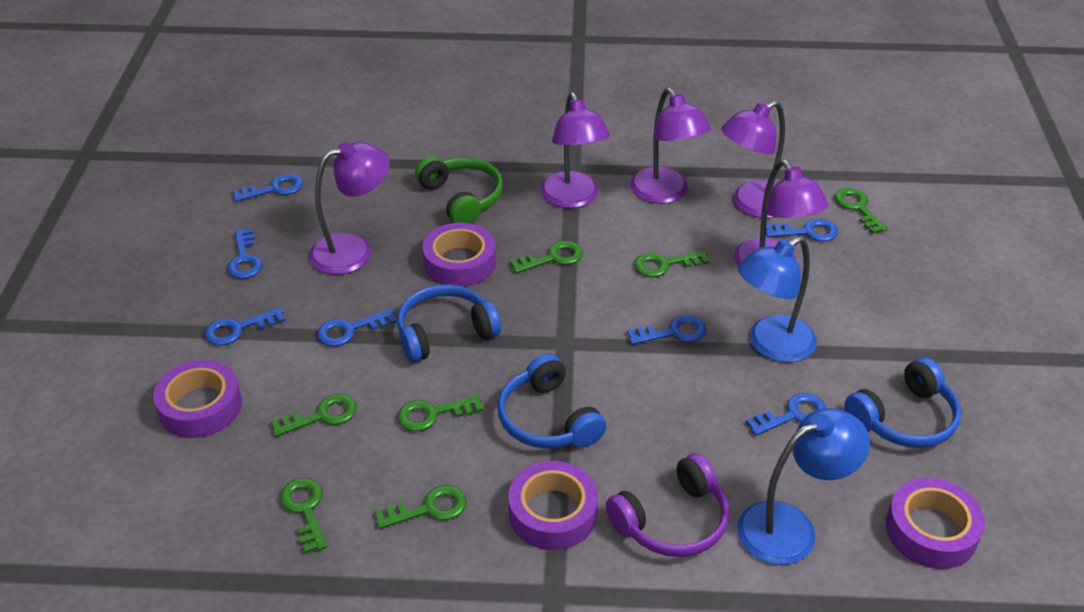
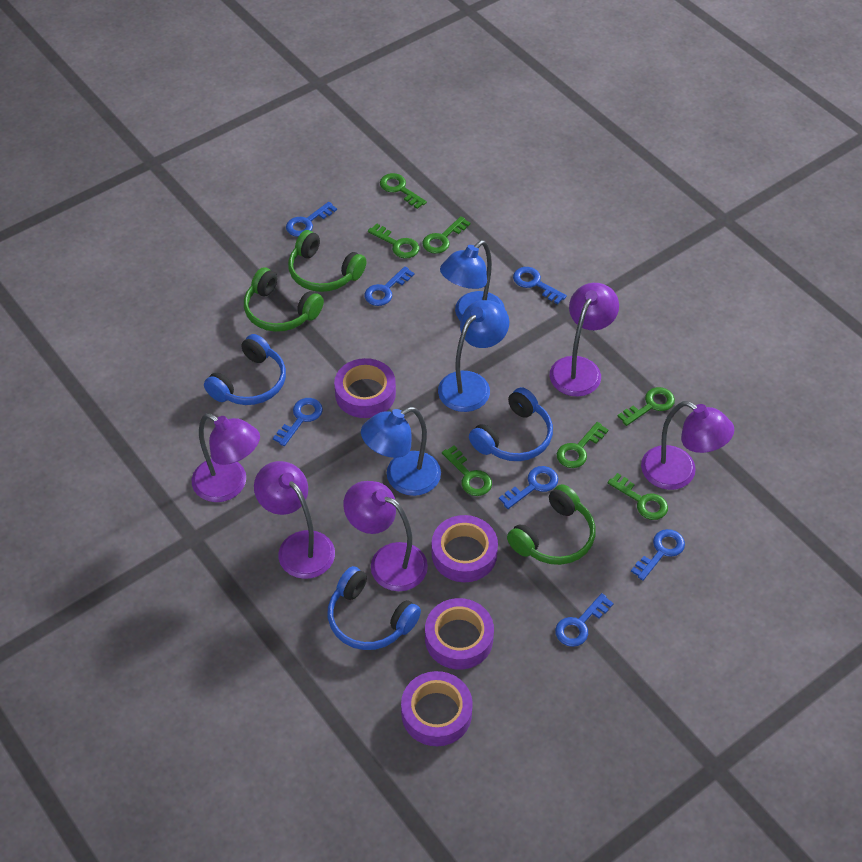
blue lamp: 2 -> 3
green headphones: 1 -> 3
purple headphones: 1 -> 0

